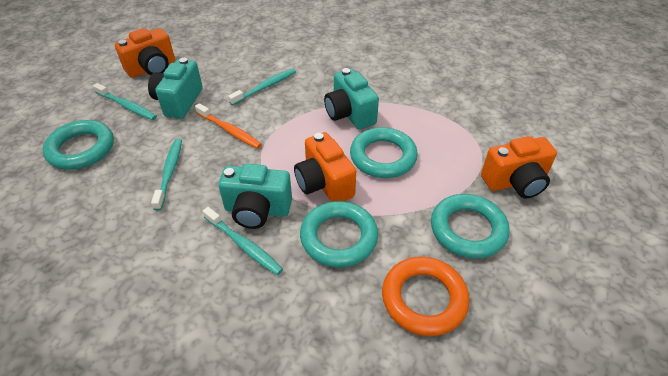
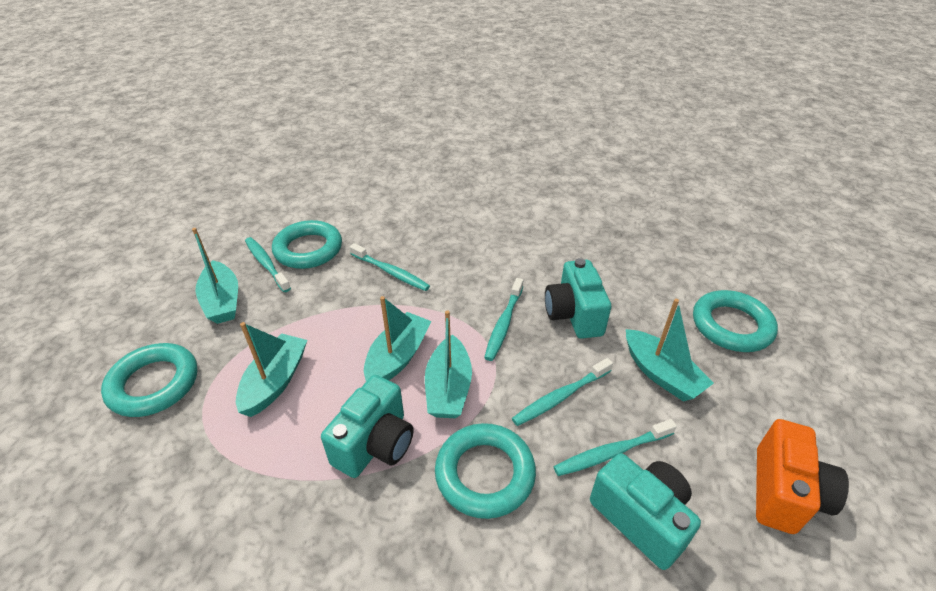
orange camera: 3 -> 1
orange ring: 1 -> 0
orange toothbrush: 1 -> 0
turquoise boat: 0 -> 5
turquoise toothbrush: 4 -> 5

